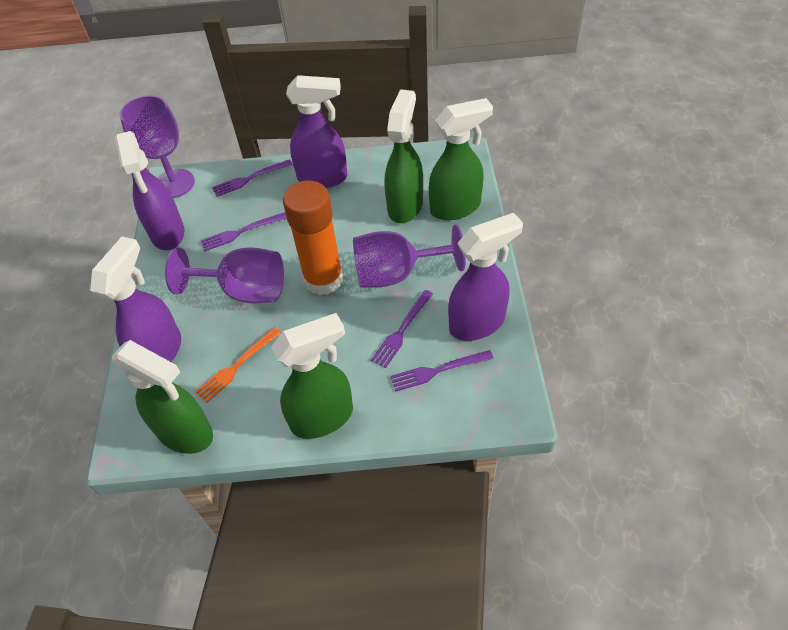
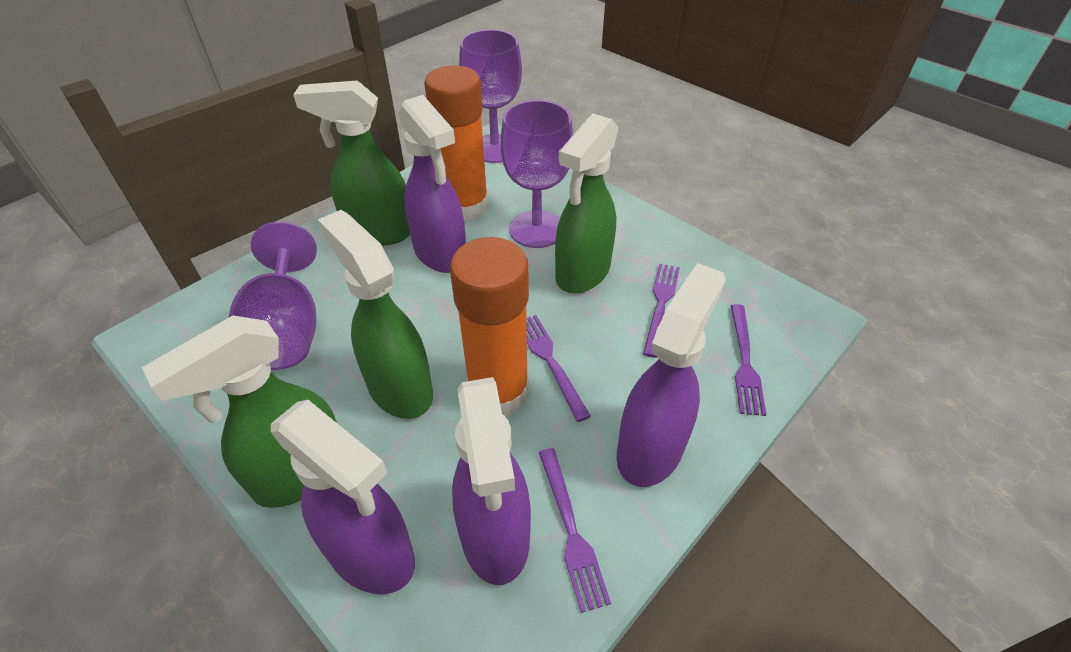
orange fork: 1 -> 0
orange glue stick: 1 -> 2

